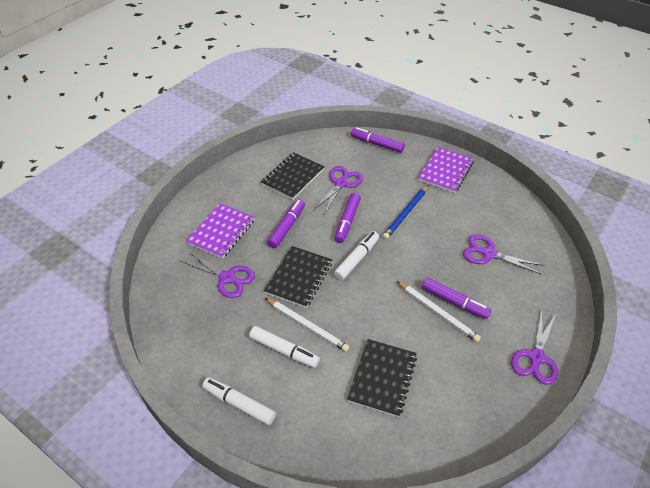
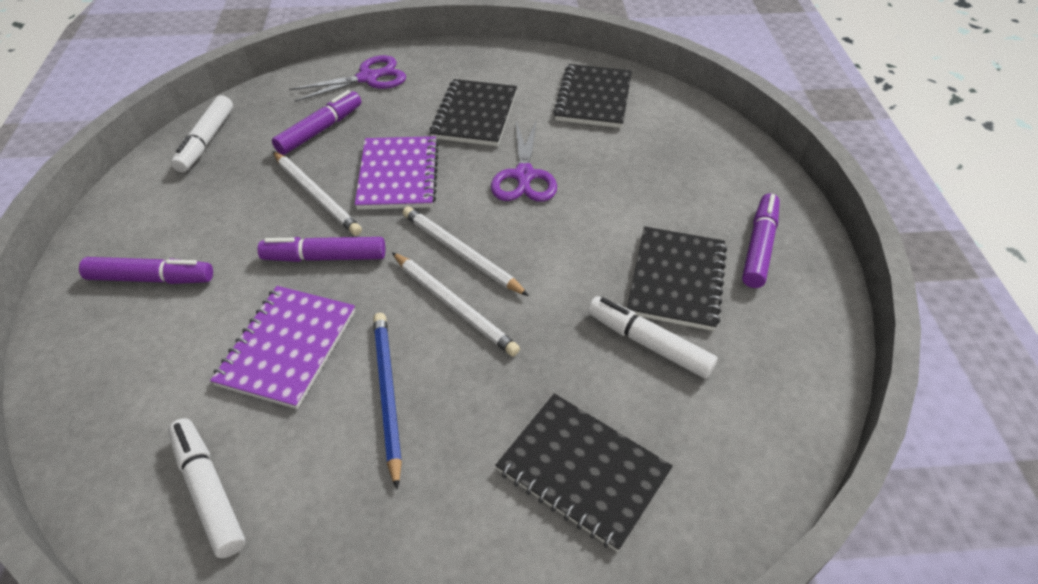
black notebook: 3 -> 4
purple scissors: 4 -> 2
white pencil: 2 -> 3

